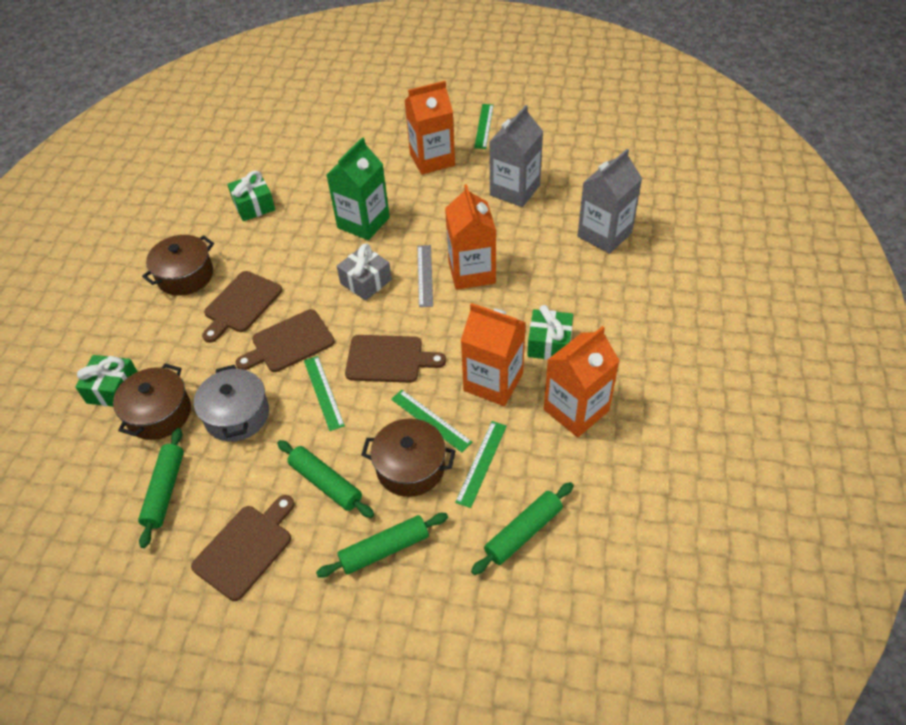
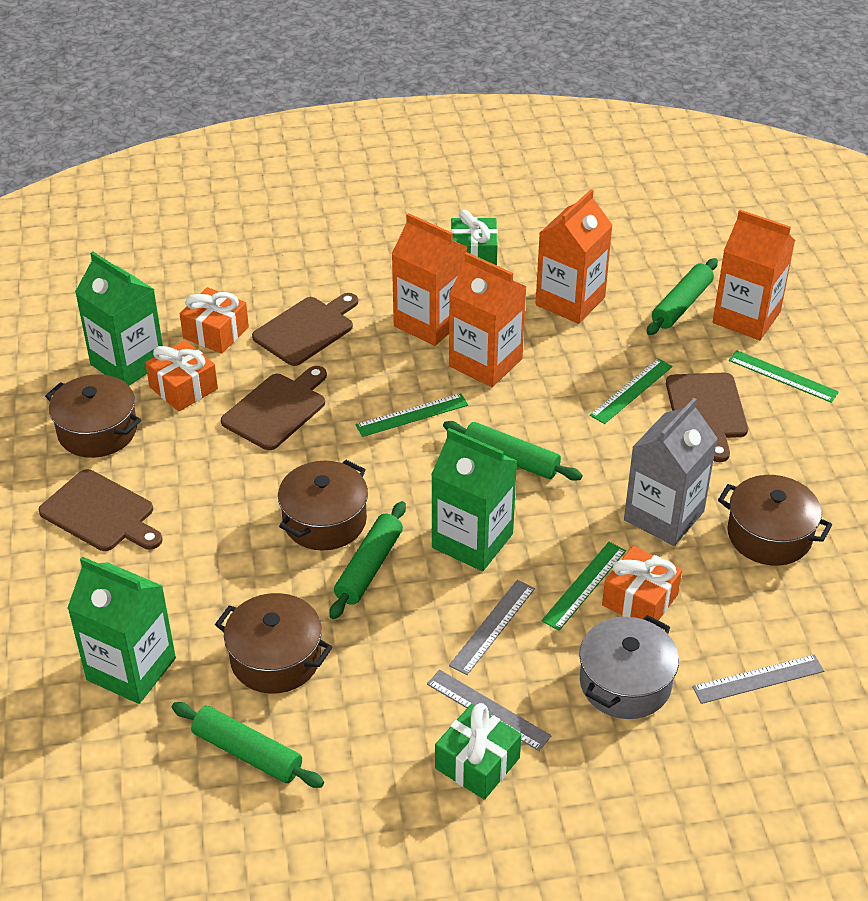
brown pot: 3 -> 4
green carton: 1 -> 3
green gift: 3 -> 2
grey carton: 2 -> 1
grey gift: 1 -> 0
grey ruler: 1 -> 3
orange gift: 0 -> 3

